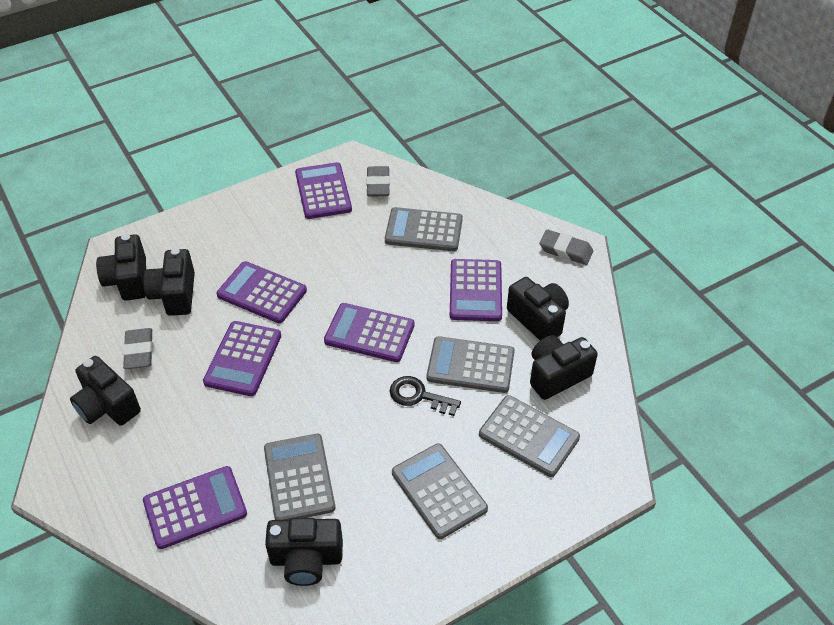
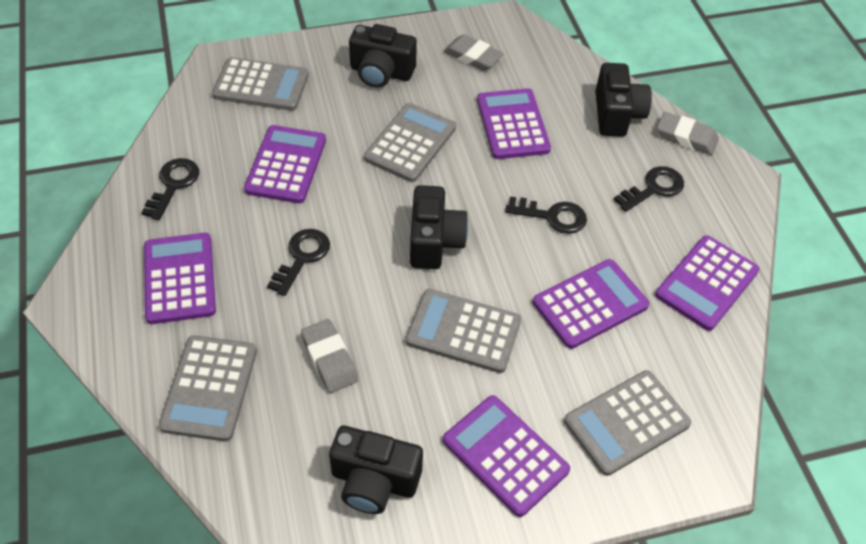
black camera: 6 -> 4
black key: 1 -> 4

